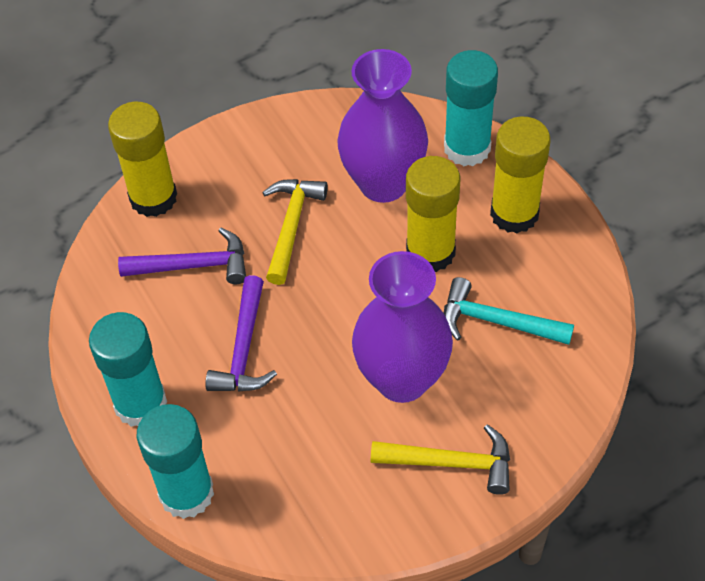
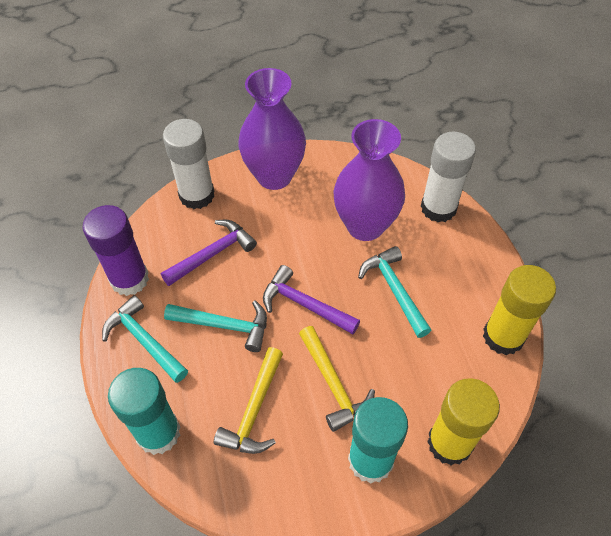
purple glue stick: 0 -> 1
turquoise glue stick: 3 -> 2
turquoise hammer: 1 -> 3
white glue stick: 0 -> 2
yellow glue stick: 3 -> 2

